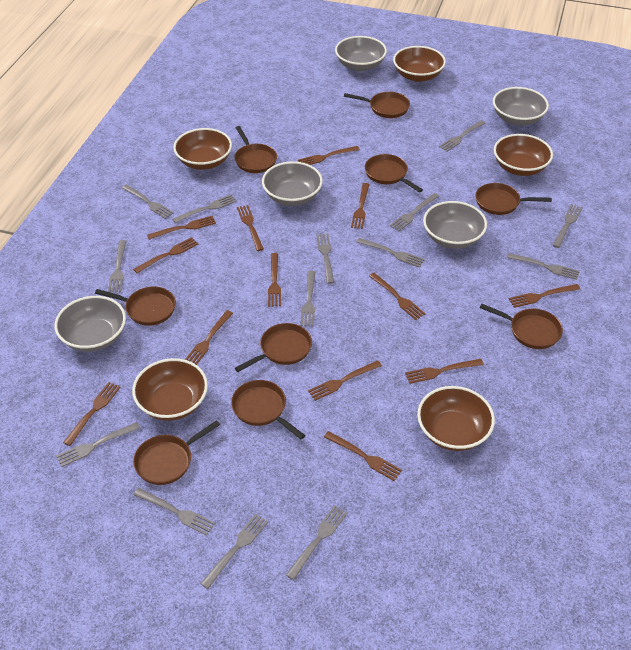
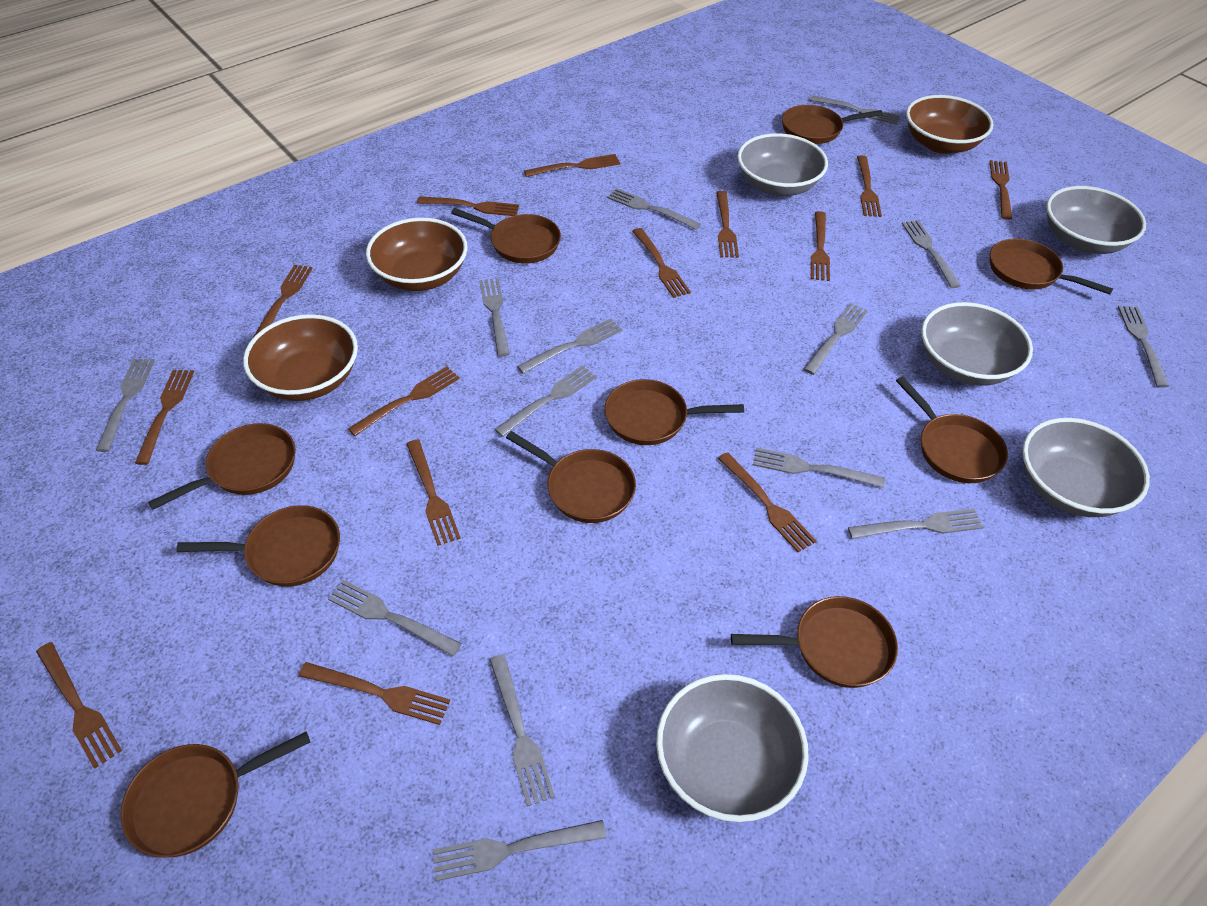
brown bowl: 5 -> 3
brown fork: 13 -> 14
brown pan: 9 -> 10

